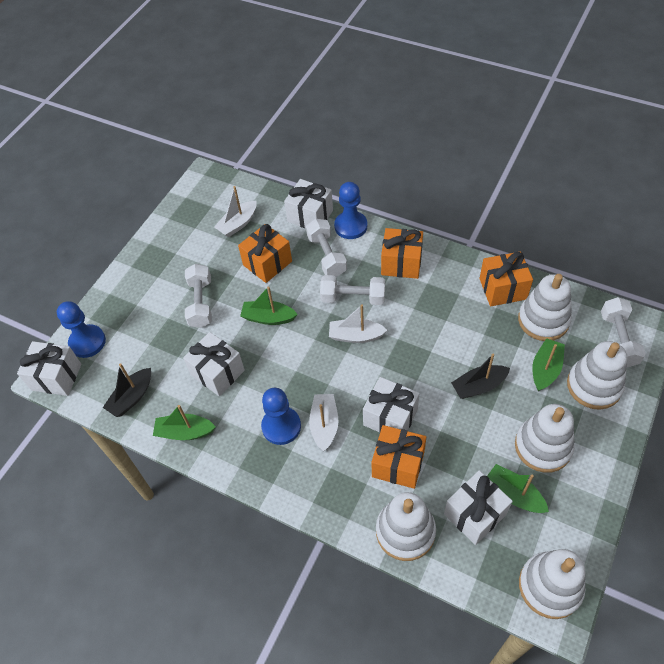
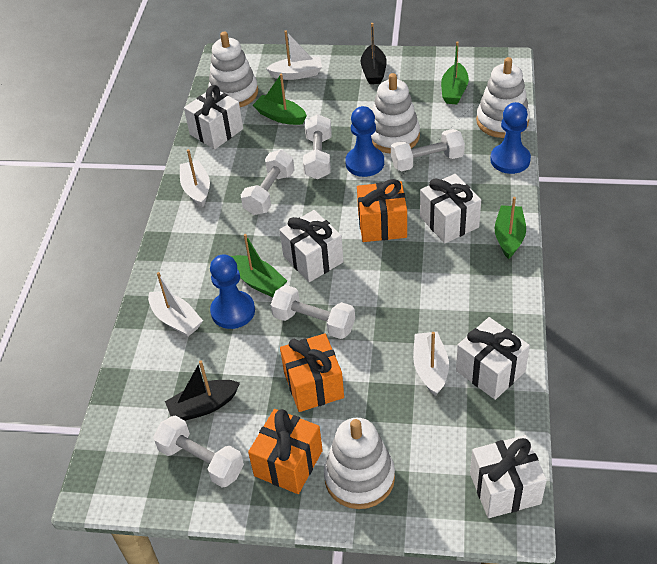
orange gift: 4 -> 3
white boat: 3 -> 4
white dumbbell: 4 -> 5
white stacking toy: 5 -> 4

